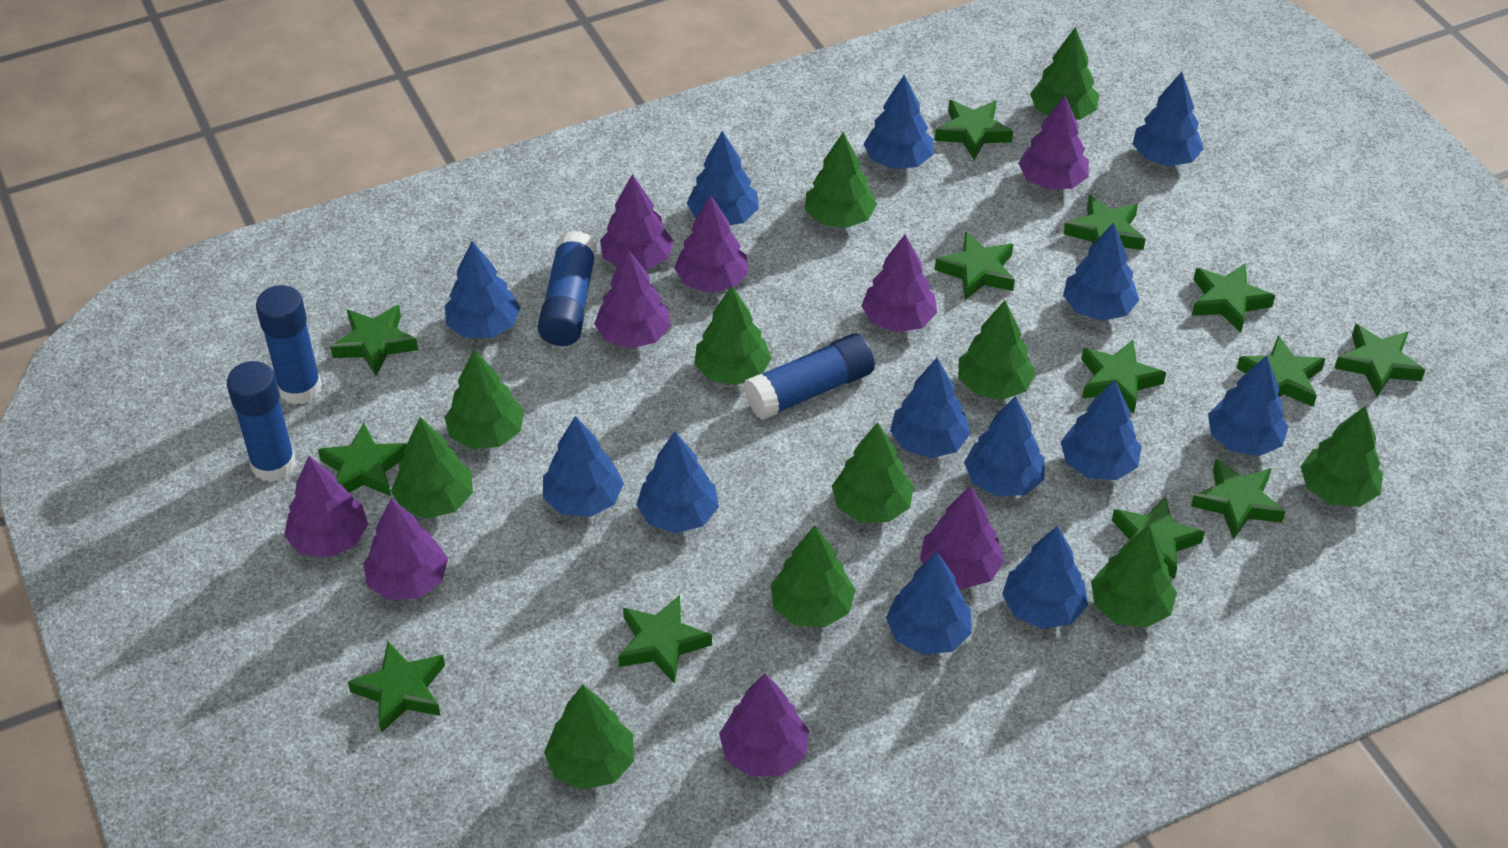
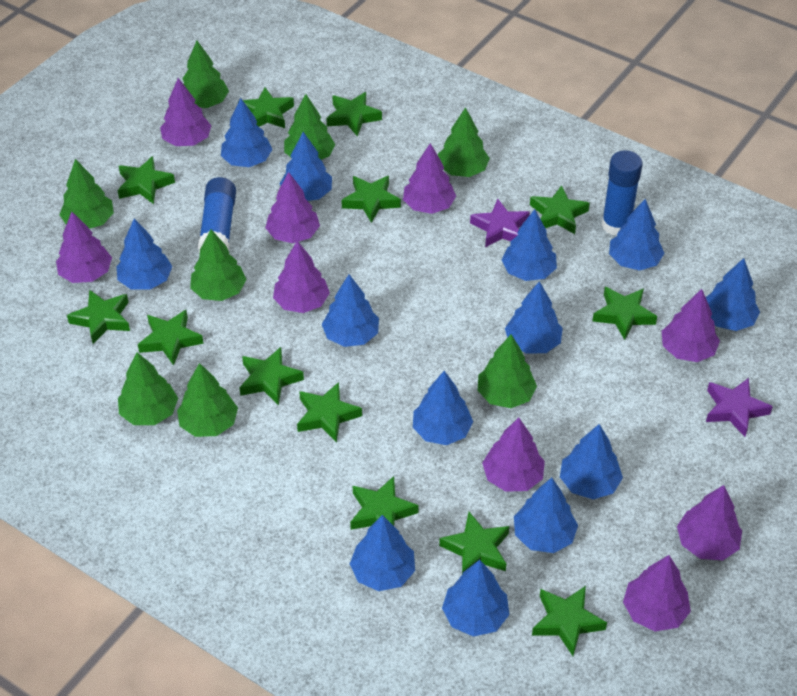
blue glue stick: 4 -> 2
green tree: 11 -> 8
purple star: 0 -> 2

